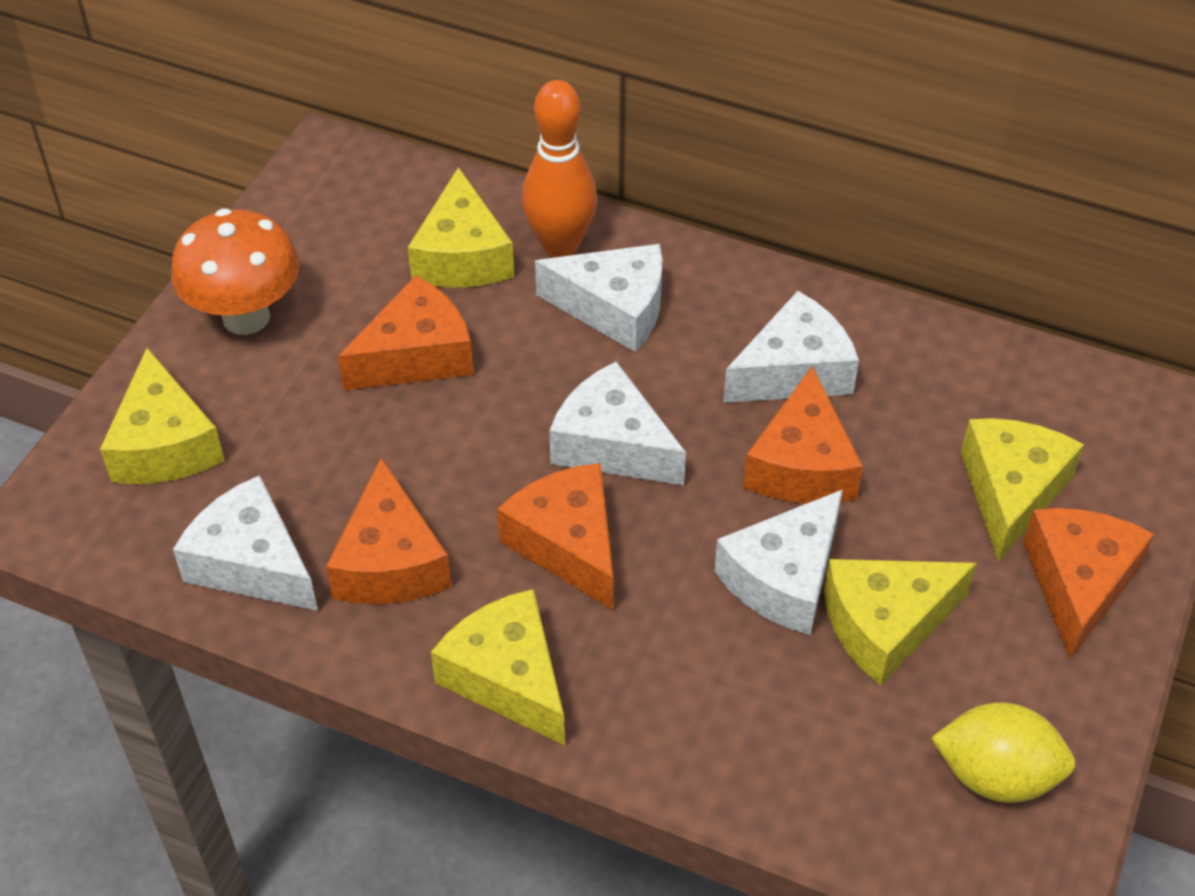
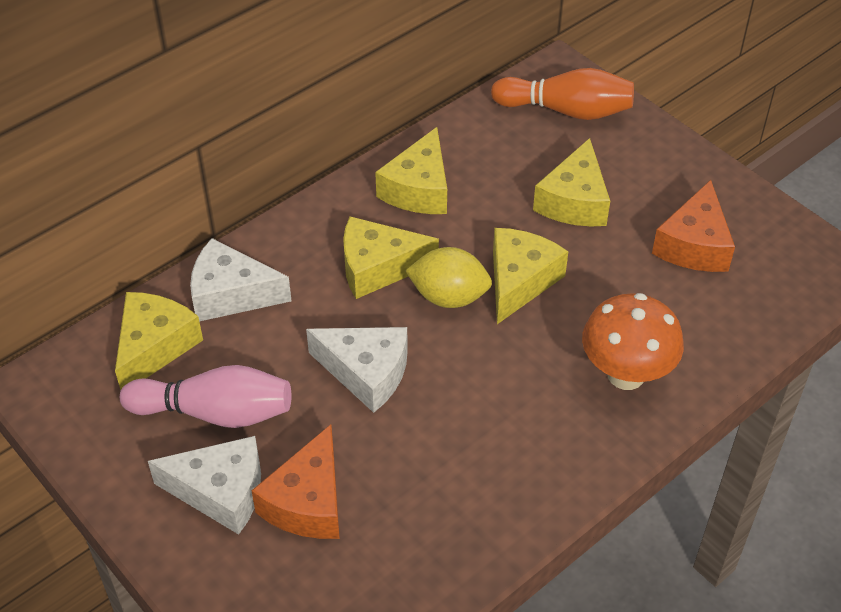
orange cheese: 5 -> 2
pink bowling pin: 0 -> 1
white cheese: 5 -> 3

